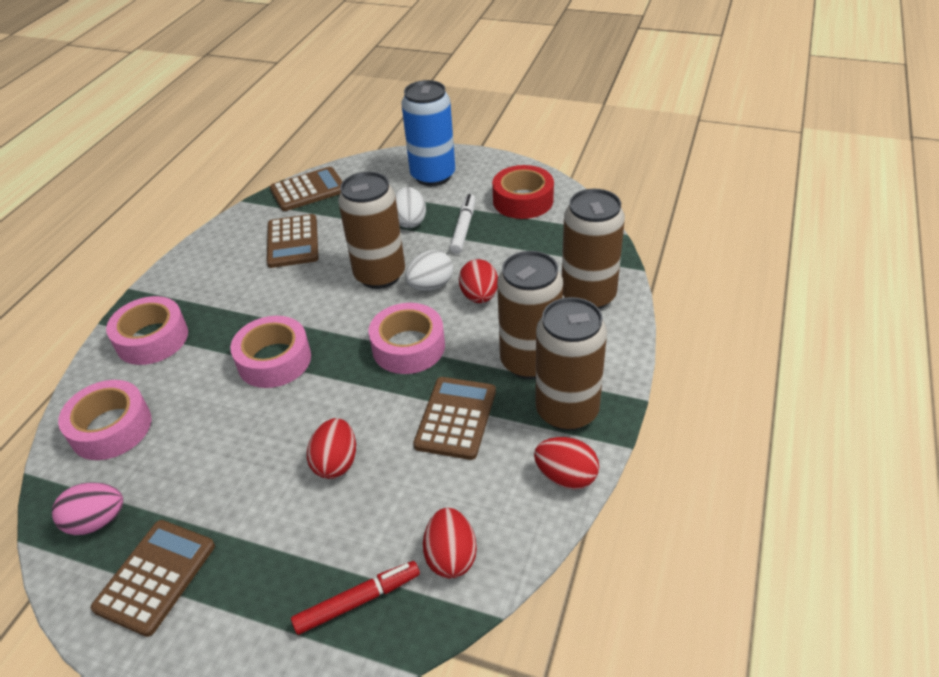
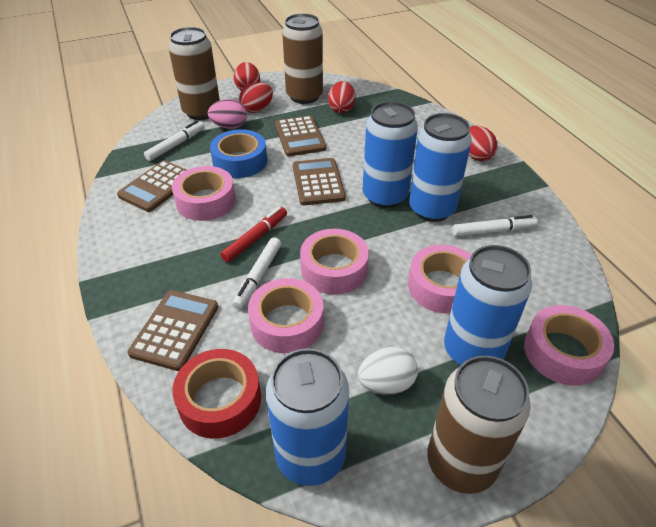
blue can: 1 -> 4
blue tape: 0 -> 1
brown can: 4 -> 3
pink tape: 4 -> 5
white egg: 2 -> 1
white marker: 1 -> 3

